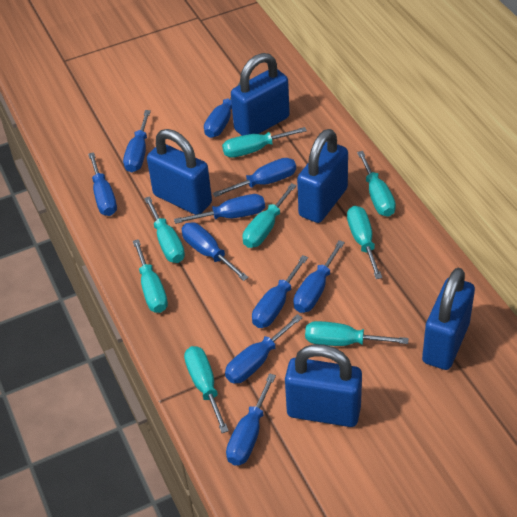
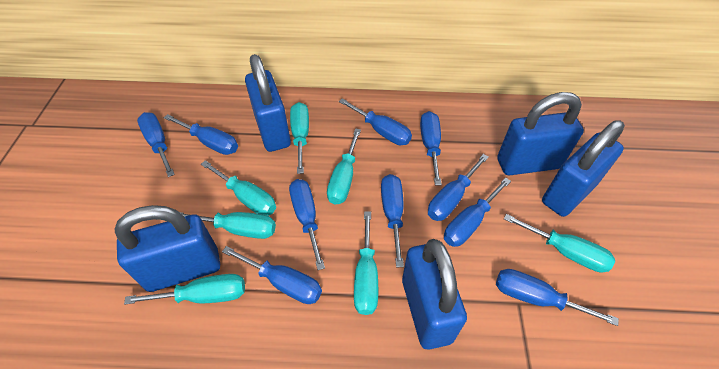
turquoise screwdriver: 8 -> 7

